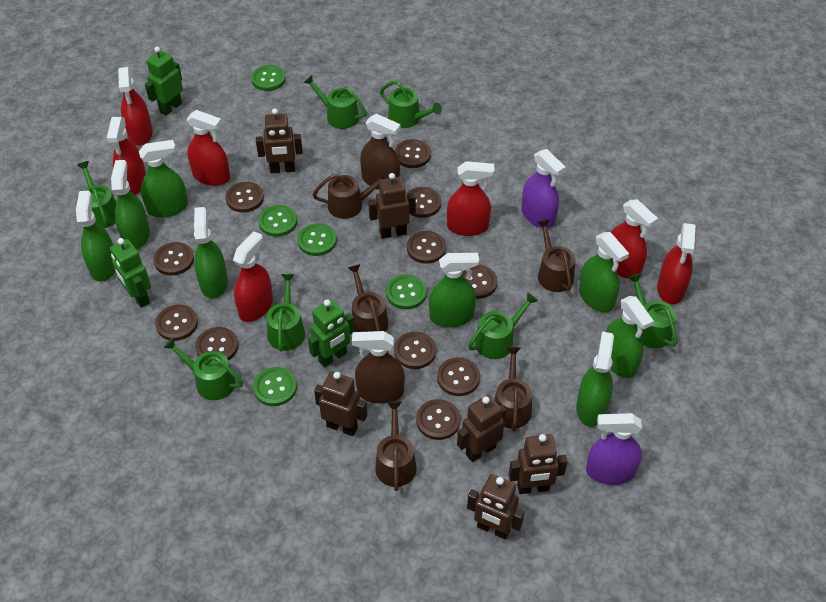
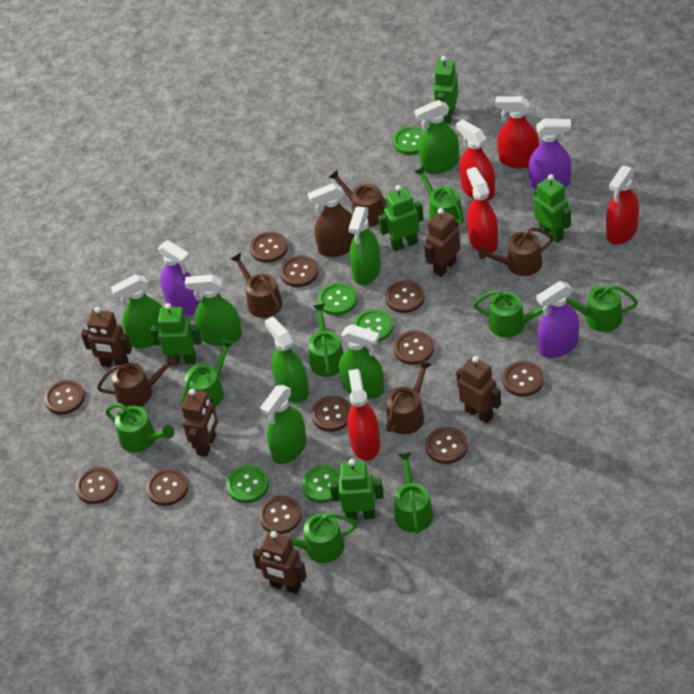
brown robot: 6 -> 5
brown spray bottle: 2 -> 1
green robot: 3 -> 5
green spray bottle: 8 -> 7
green watering can: 7 -> 8
purple spray bottle: 2 -> 3
red spray bottle: 7 -> 5

